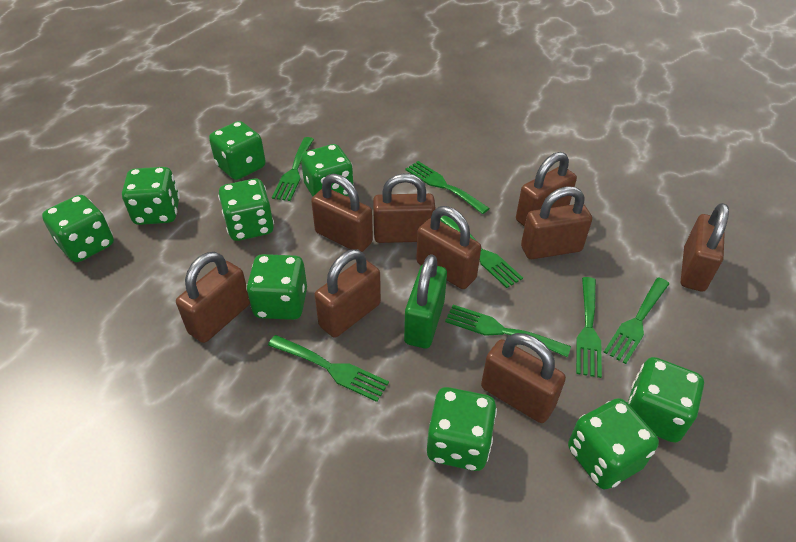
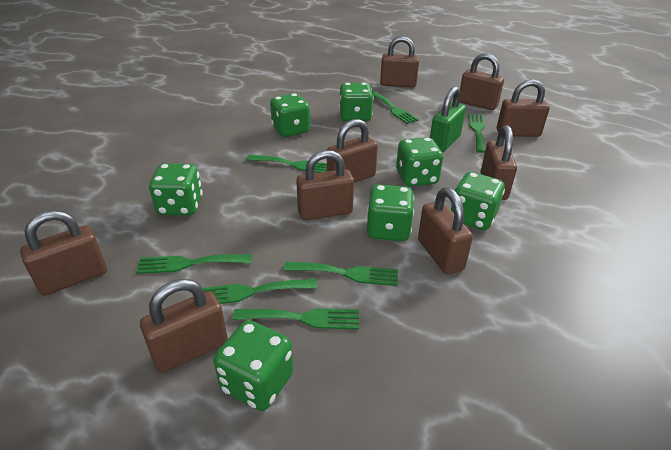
green dice: 9 -> 7

